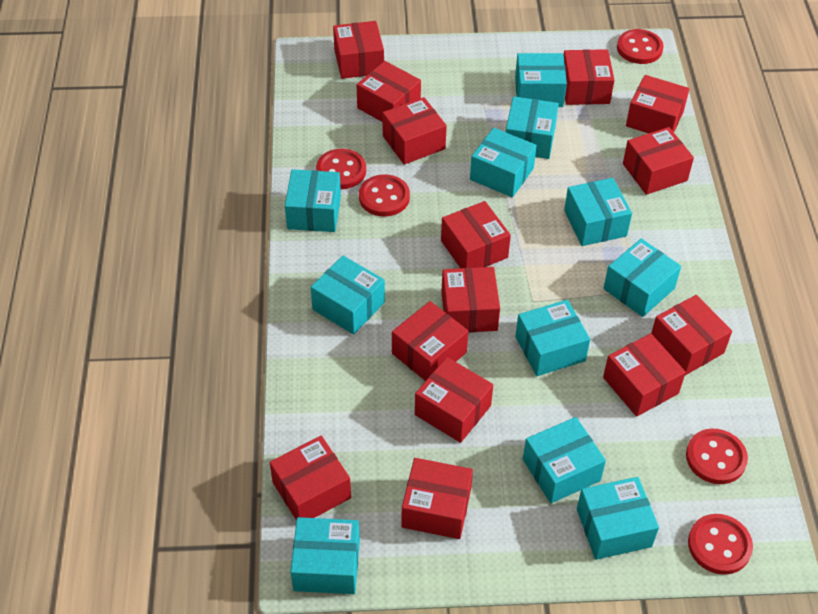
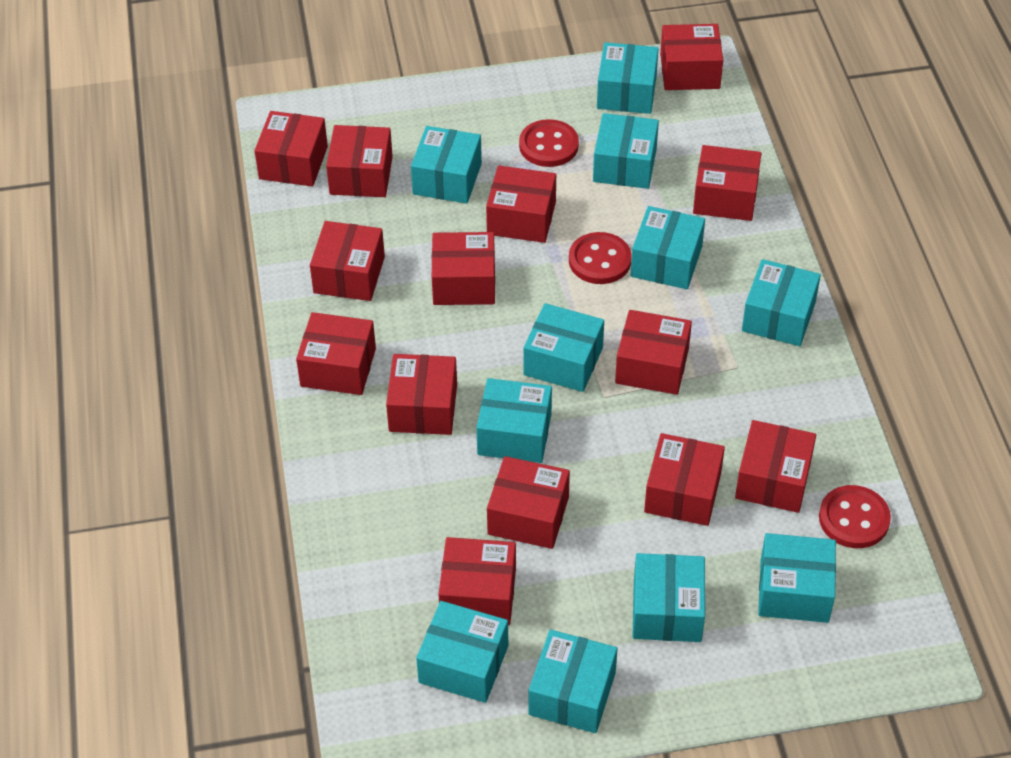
red button: 5 -> 3

